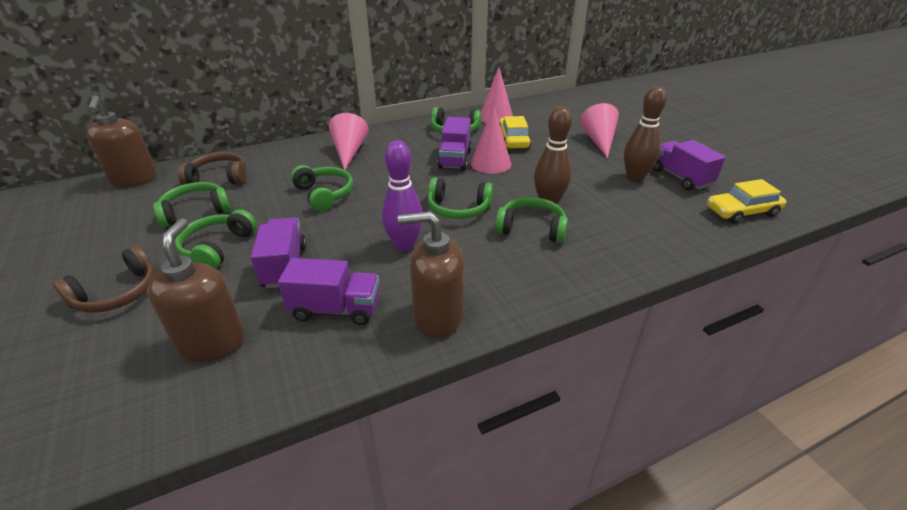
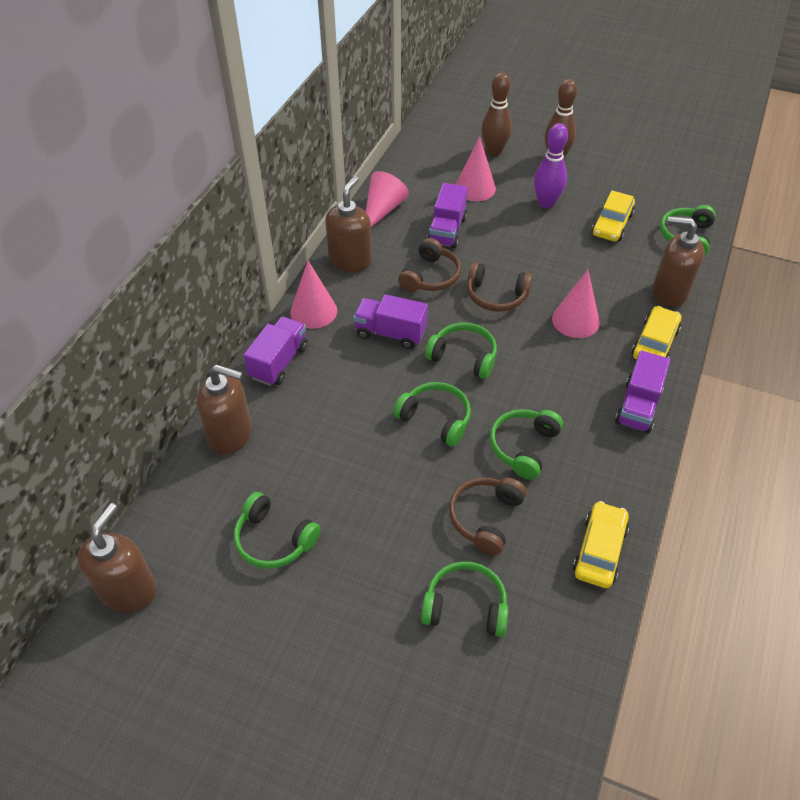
brown headphones: 2 -> 3
brown soap dispenser: 3 -> 4
yellow car: 2 -> 3

